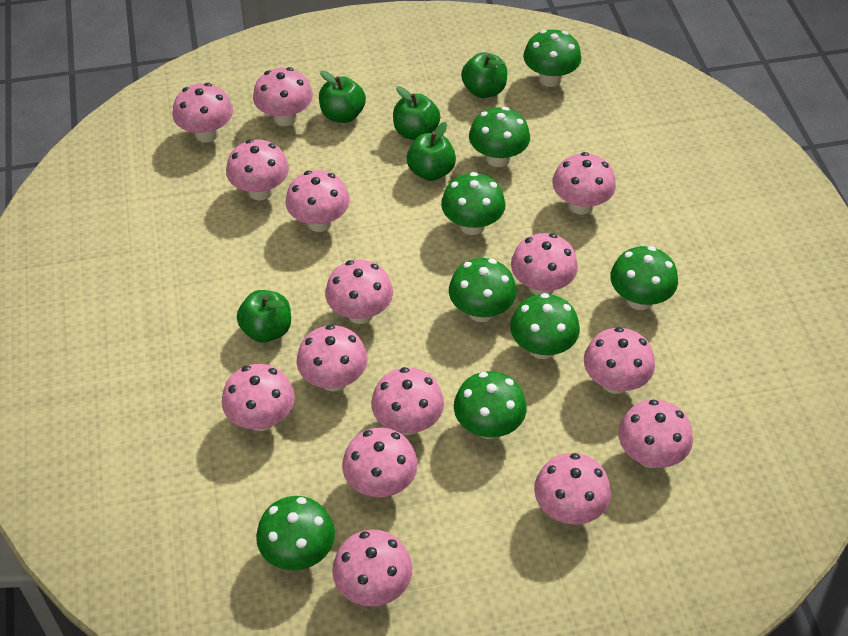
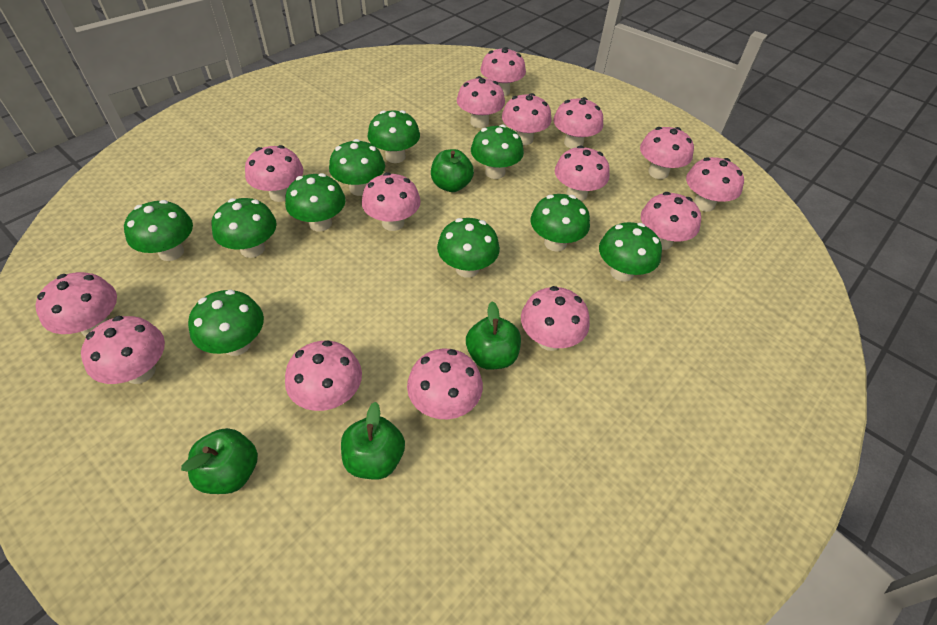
green apple: 5 -> 4
green mushroom: 8 -> 10

